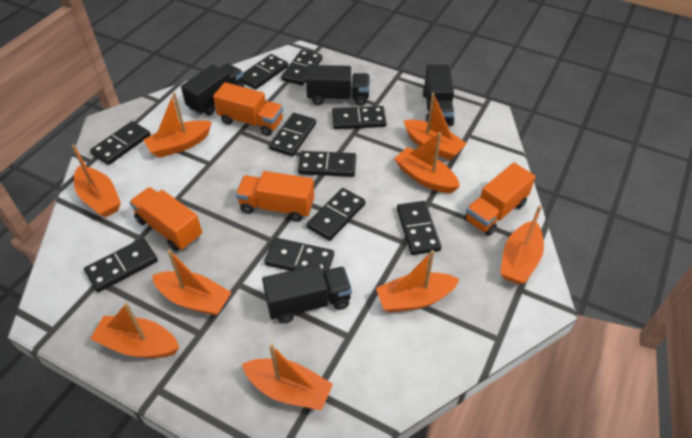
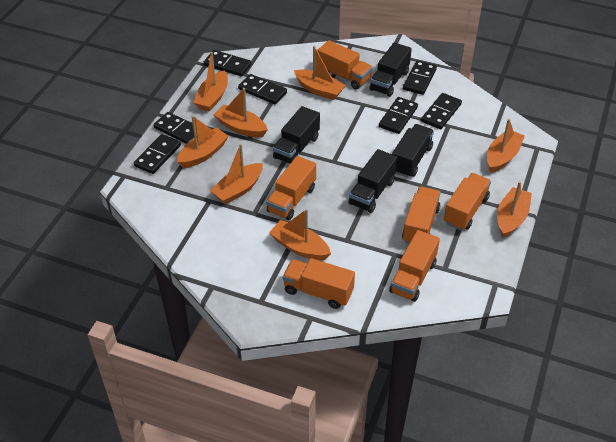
black domino: 10 -> 7
orange boat: 9 -> 8
orange truck: 4 -> 6

